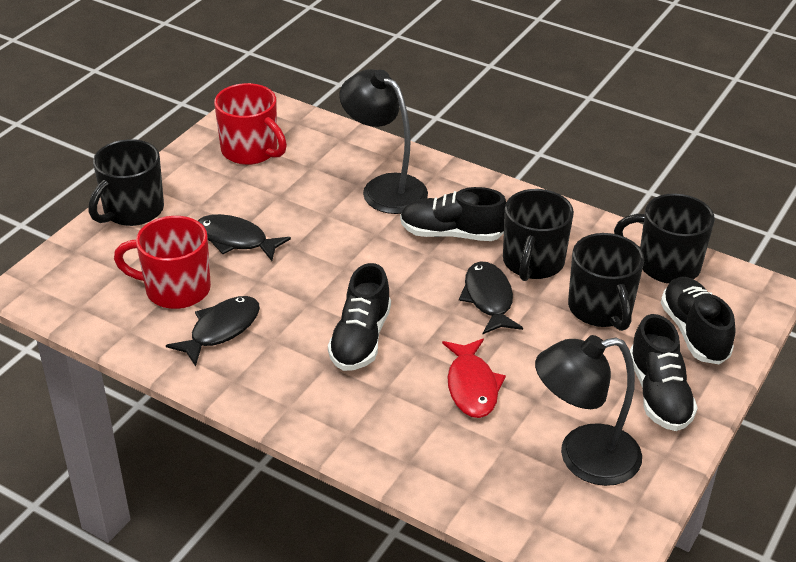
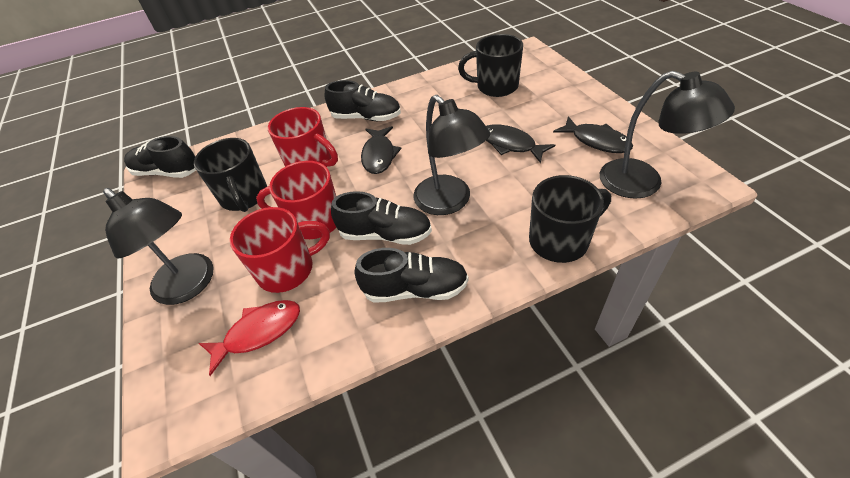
black lamp: 2 -> 3
black mug: 4 -> 3
red mug: 2 -> 3

